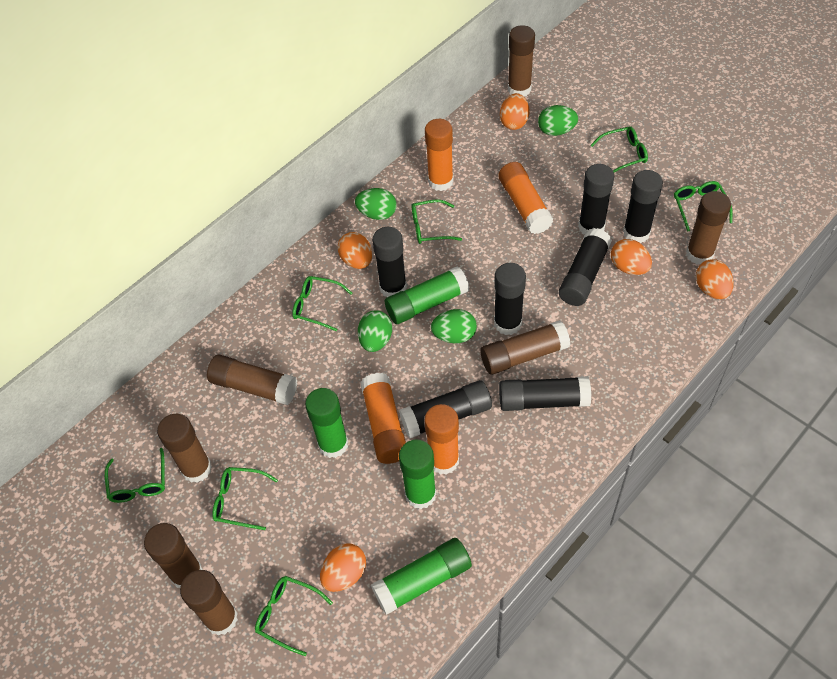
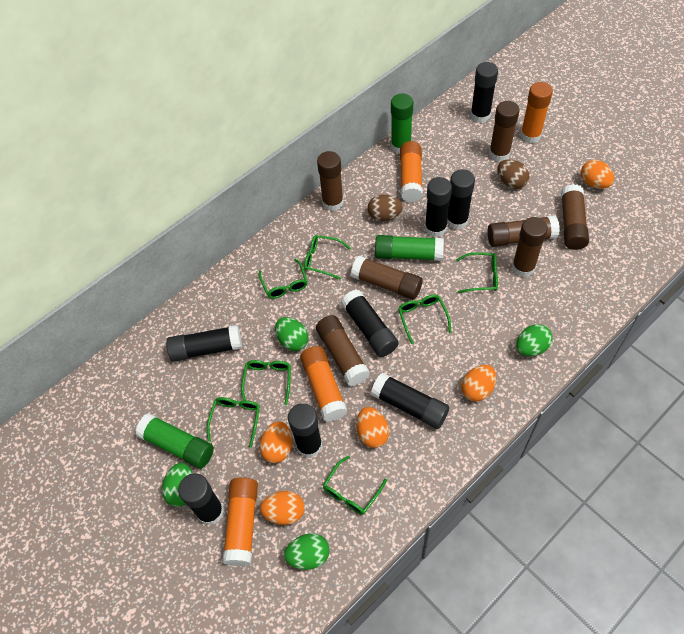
black glue stick: 7 -> 8
brown egg: 0 -> 2
green glue stick: 4 -> 3

